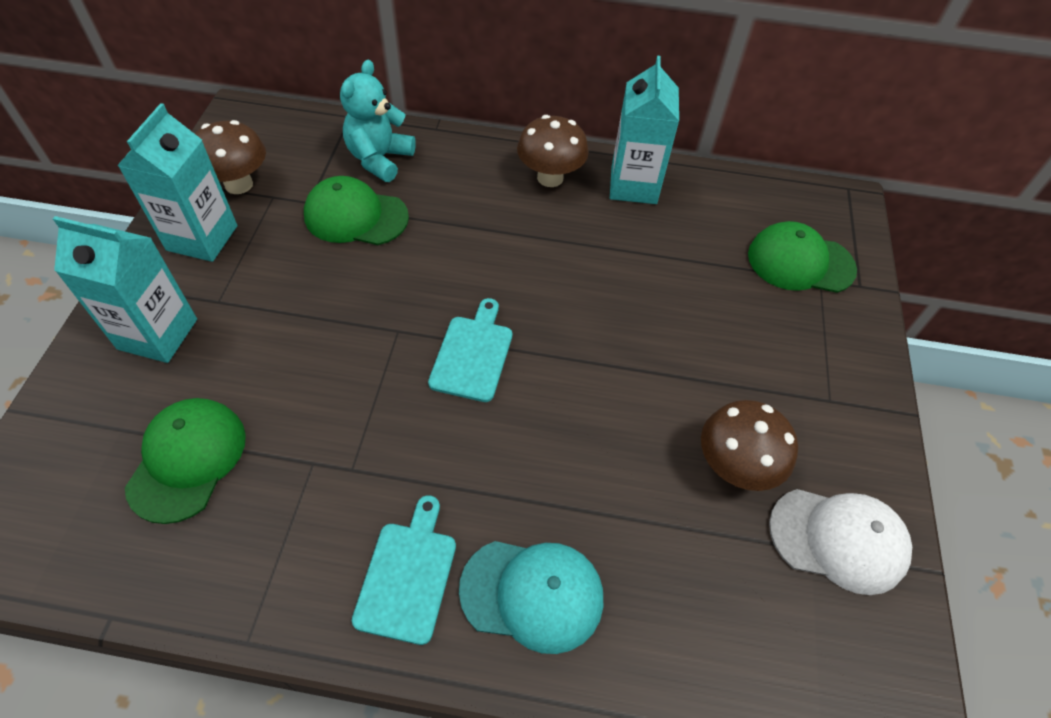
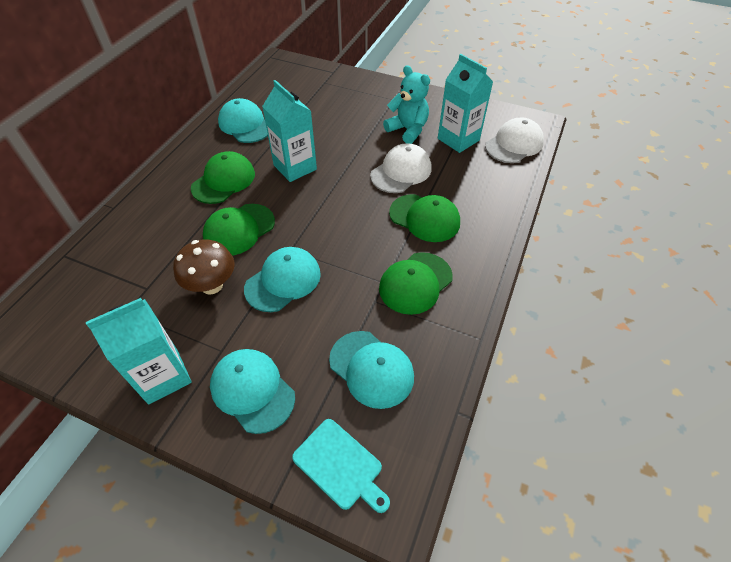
brown mushroom: 3 -> 1
green cap: 3 -> 4
turquoise cap: 1 -> 4
turquoise cutting board: 2 -> 1
white cap: 1 -> 2

